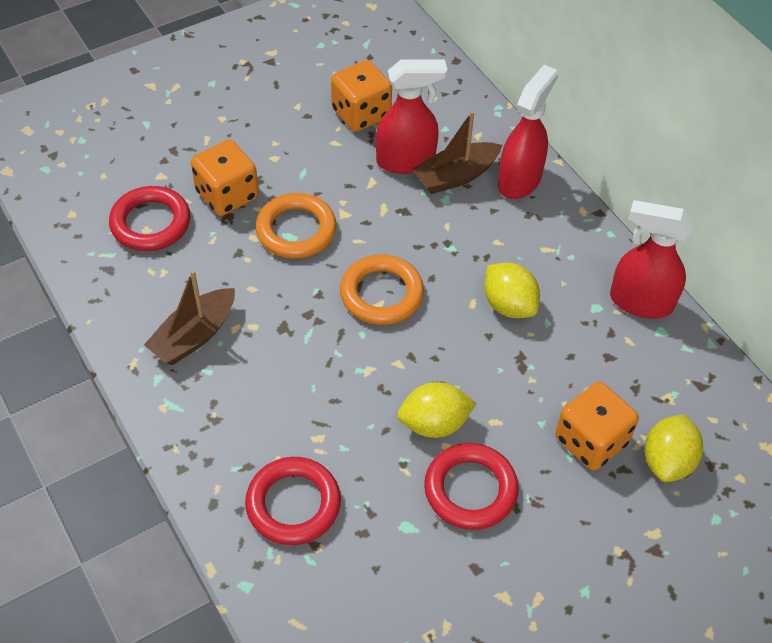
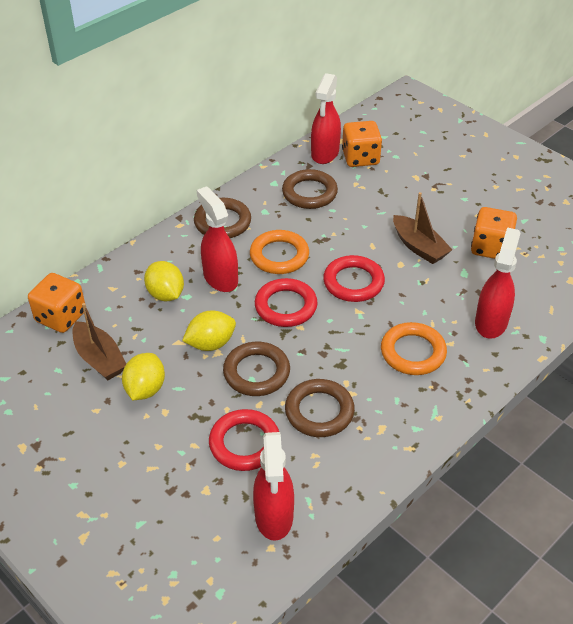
brown ring: 0 -> 4
red spray bottle: 3 -> 4

